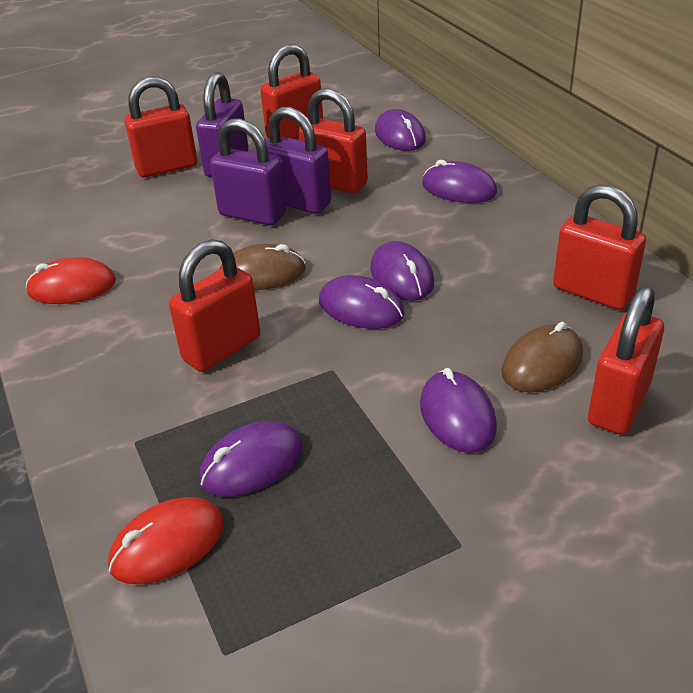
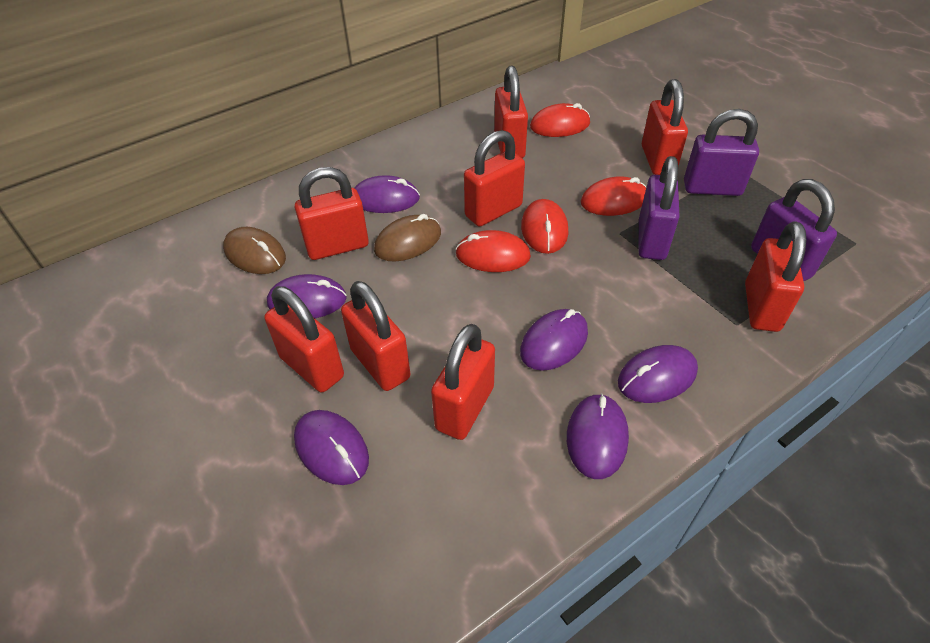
red mouse: 2 -> 4
red padlock: 6 -> 8

